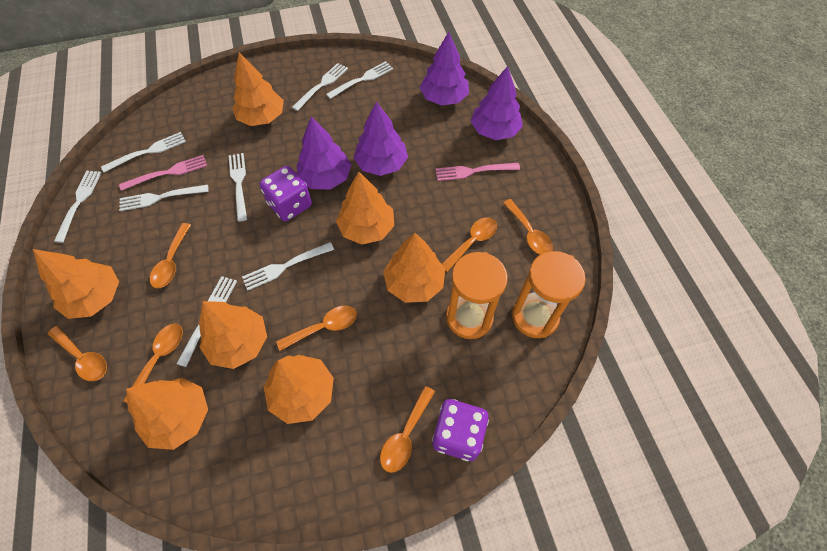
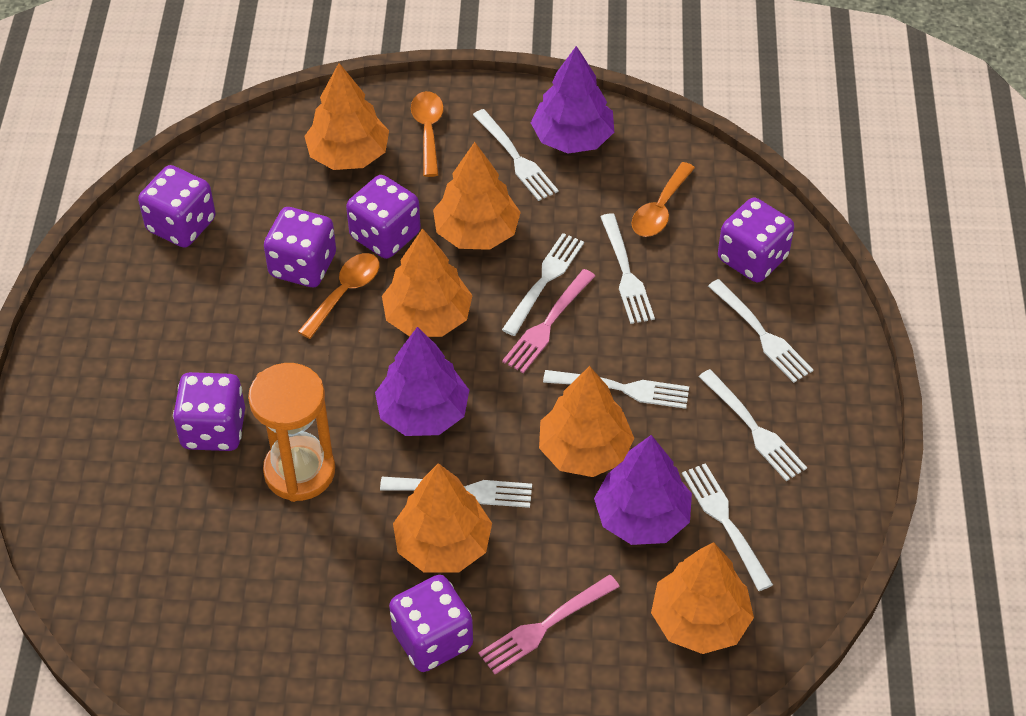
orange hourglass: 2 -> 1
orange spoon: 7 -> 3
orange tree: 7 -> 6
purple dice: 2 -> 6
purple tree: 4 -> 3

